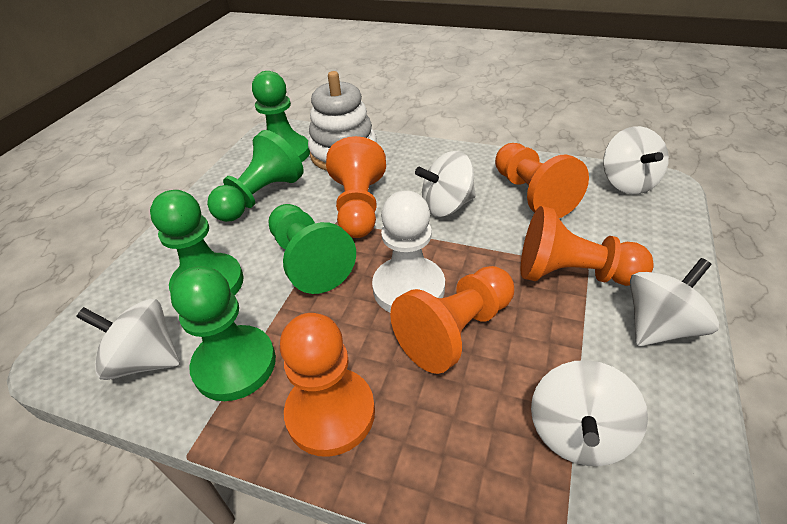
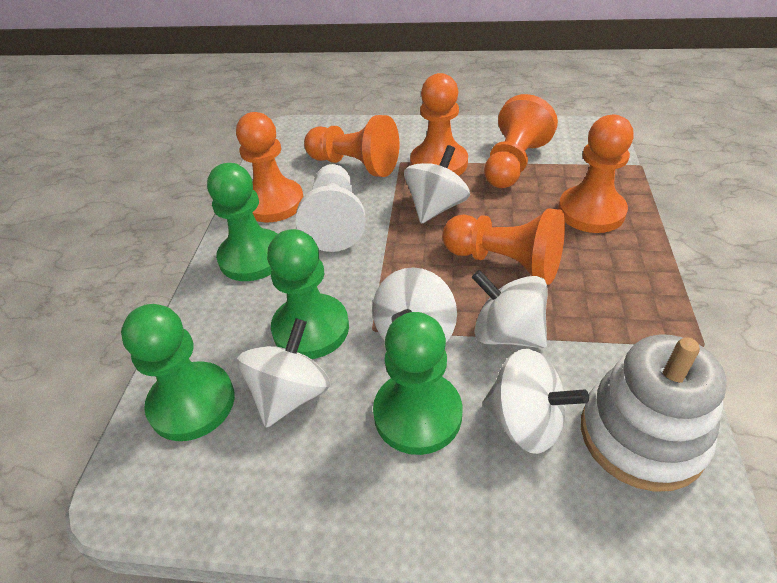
green pawn: 5 -> 4
orange pawn: 5 -> 6

